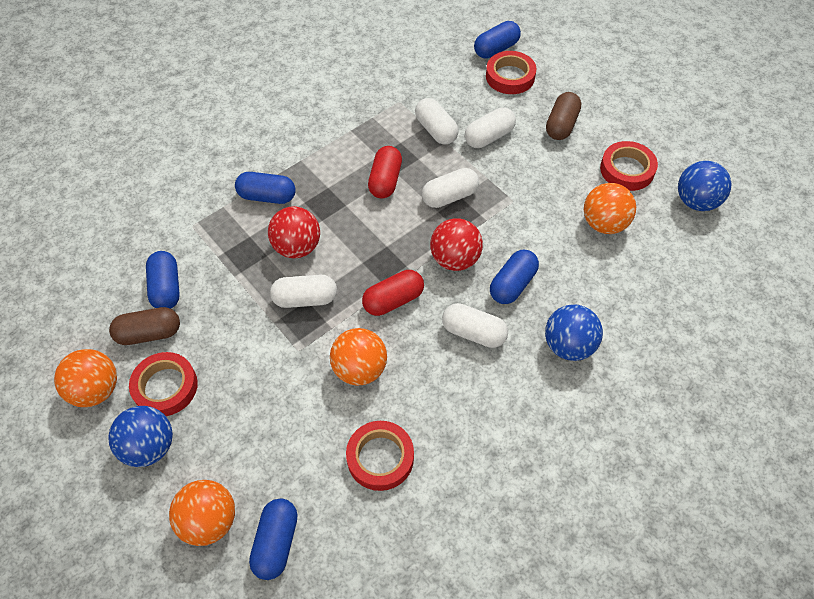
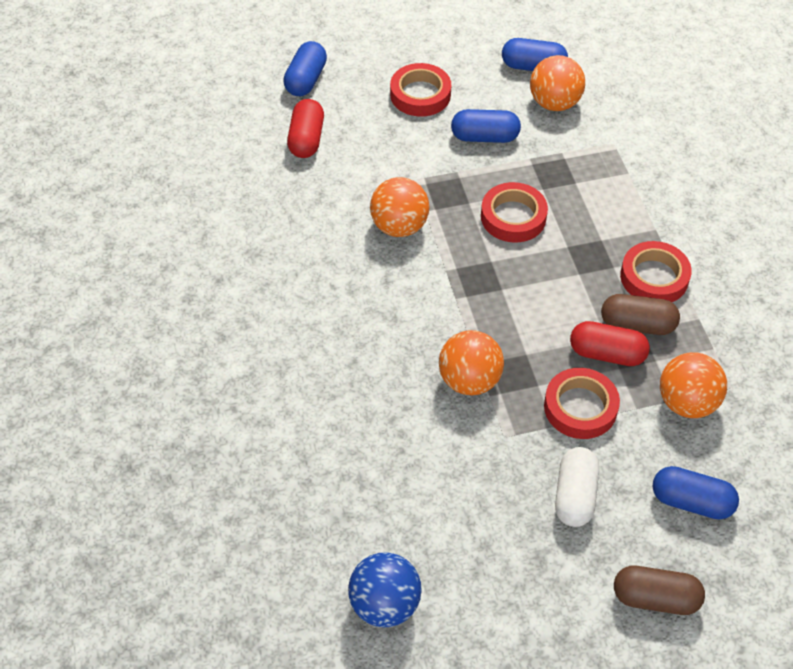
blue ball: 3 -> 1
blue capsule: 5 -> 4
red ball: 2 -> 0
white capsule: 5 -> 1

